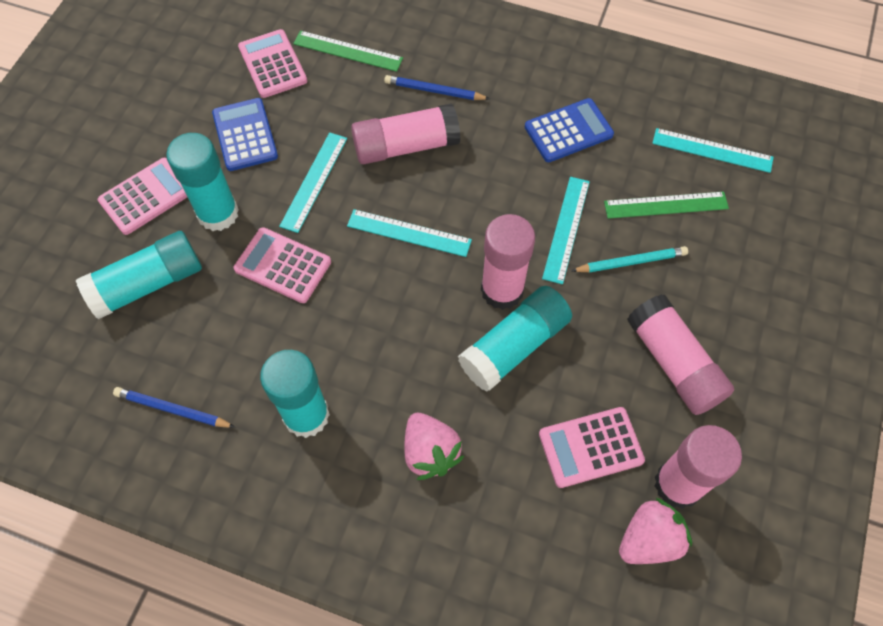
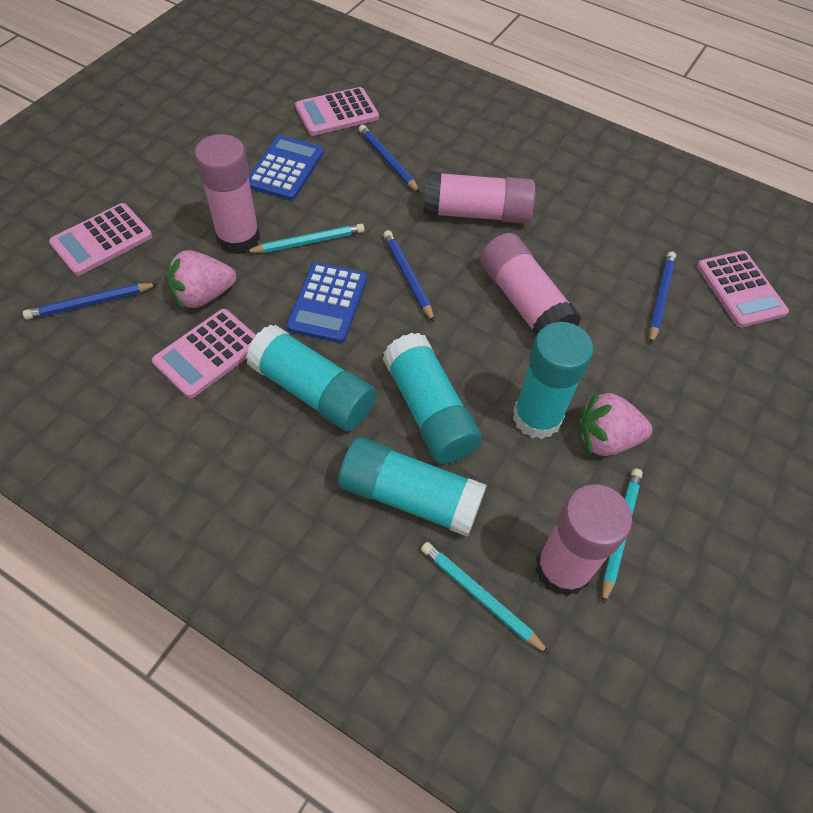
blue pencil: 2 -> 4
green ruler: 2 -> 0
turquoise pencil: 1 -> 3
turquoise ruler: 4 -> 0

